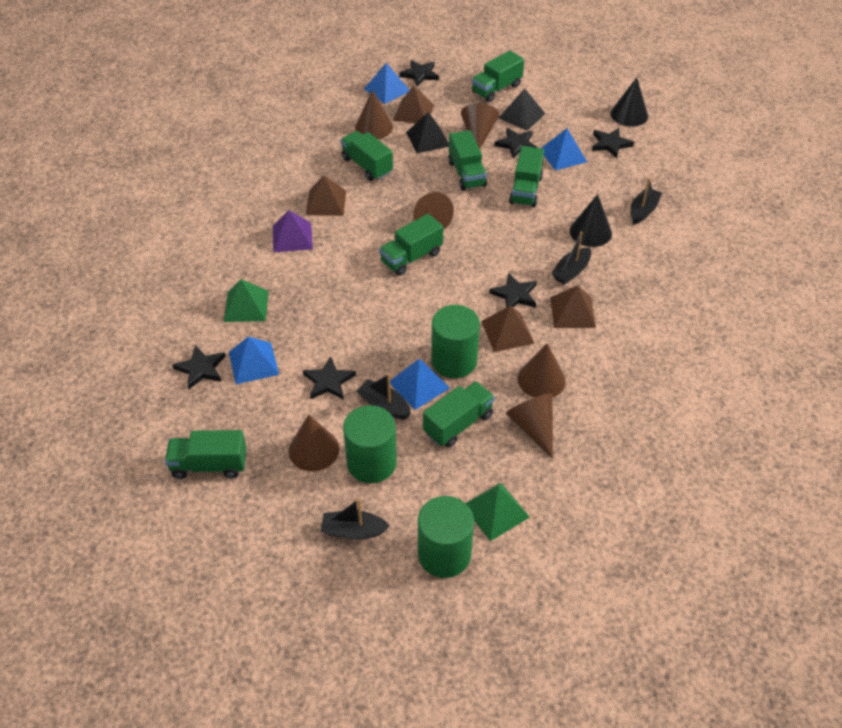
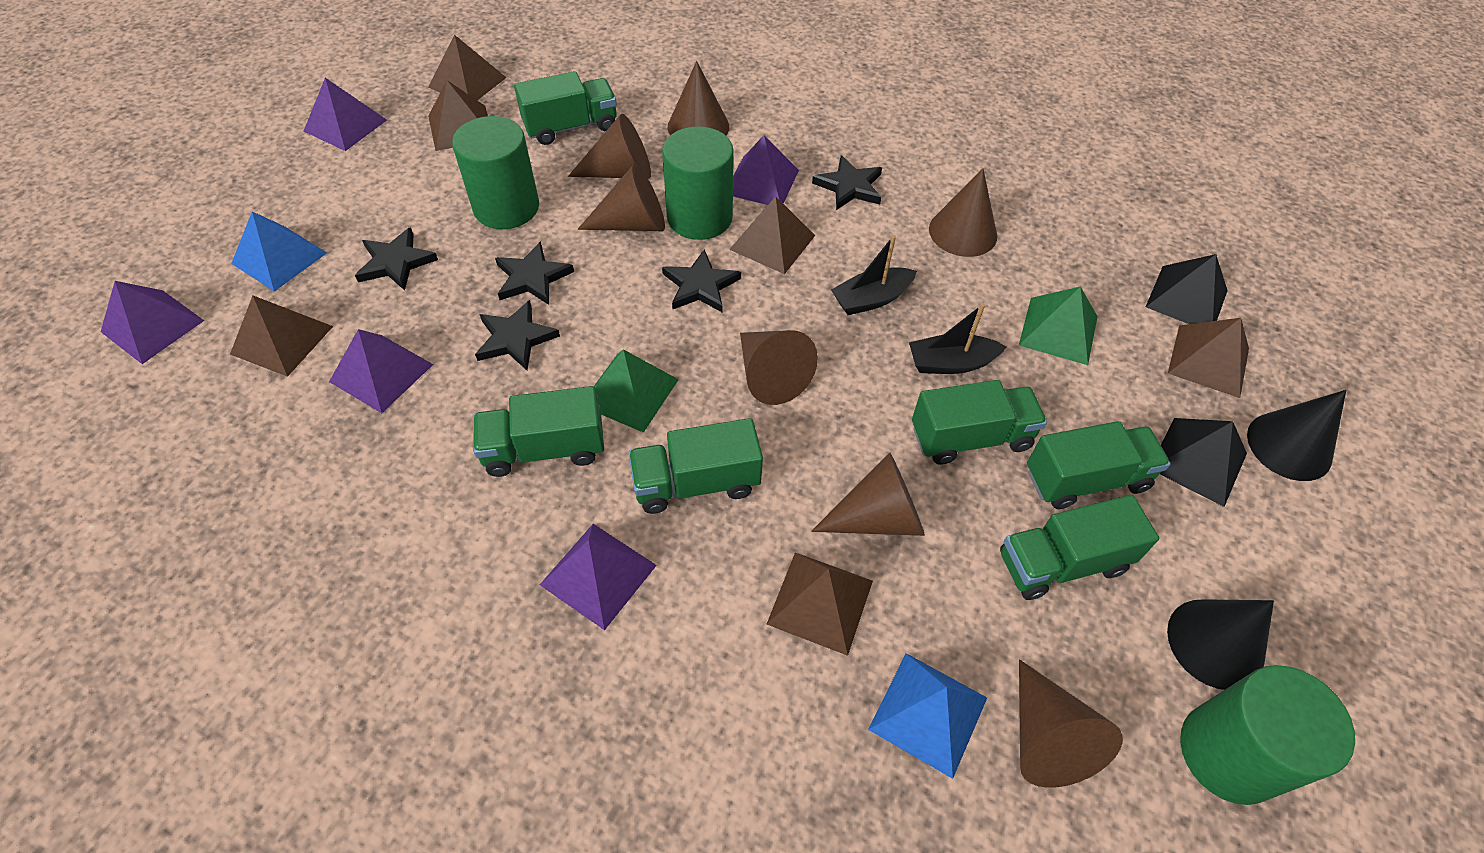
black boat: 4 -> 2
black star: 6 -> 5
blue pyramid: 4 -> 2
brown cone: 6 -> 7
brown pyramid: 4 -> 6
green truck: 7 -> 6
purple pyramid: 1 -> 5

